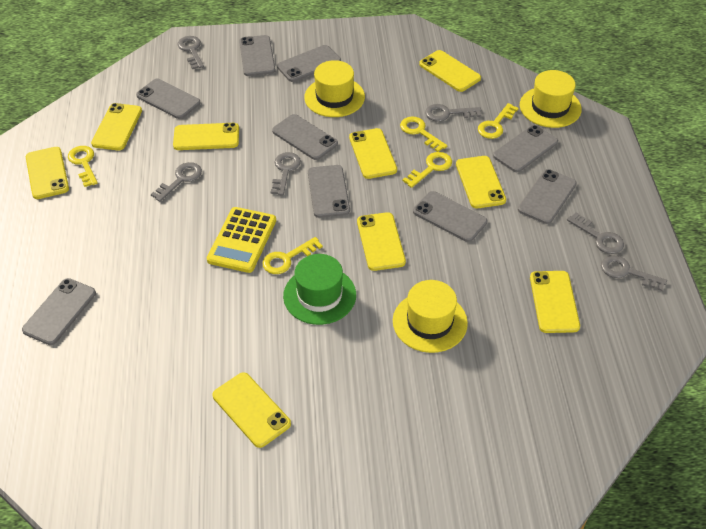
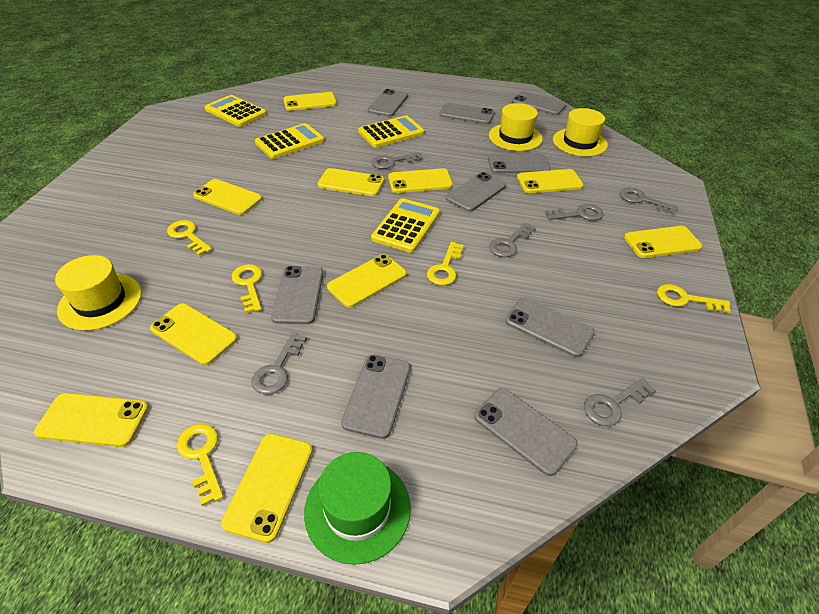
yellow calculator: 1 -> 4
yellow phone: 9 -> 10

